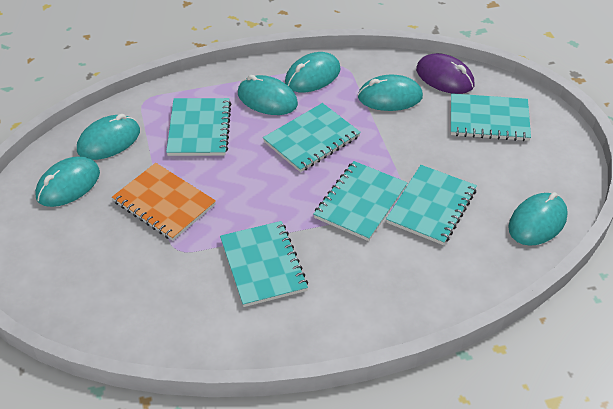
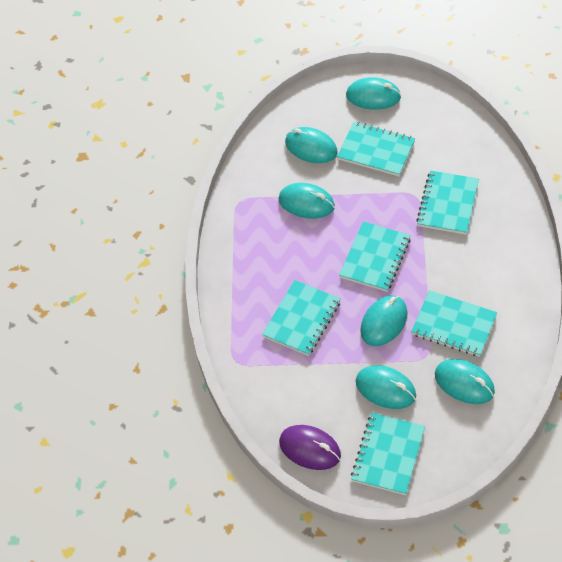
orange notebook: 1 -> 0

